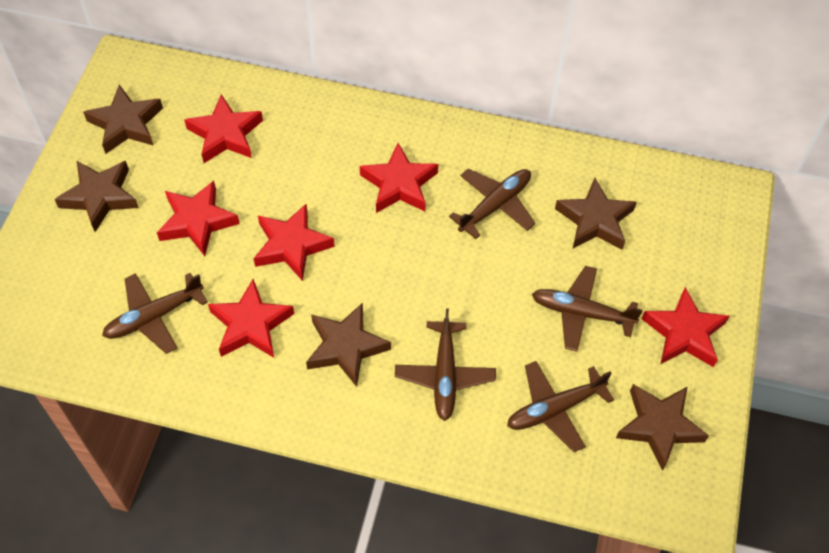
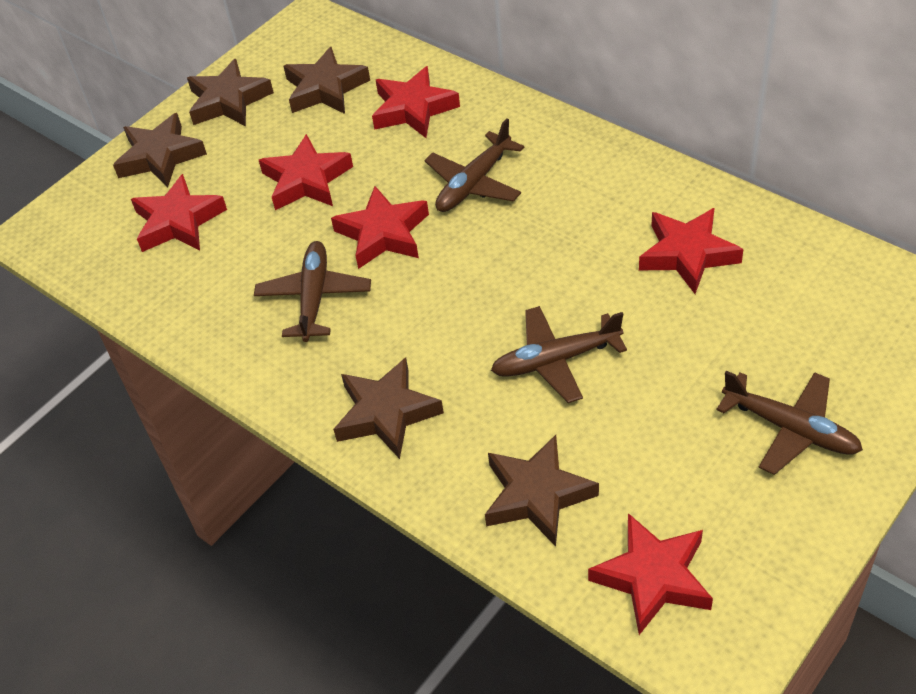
brown plane: 5 -> 4

